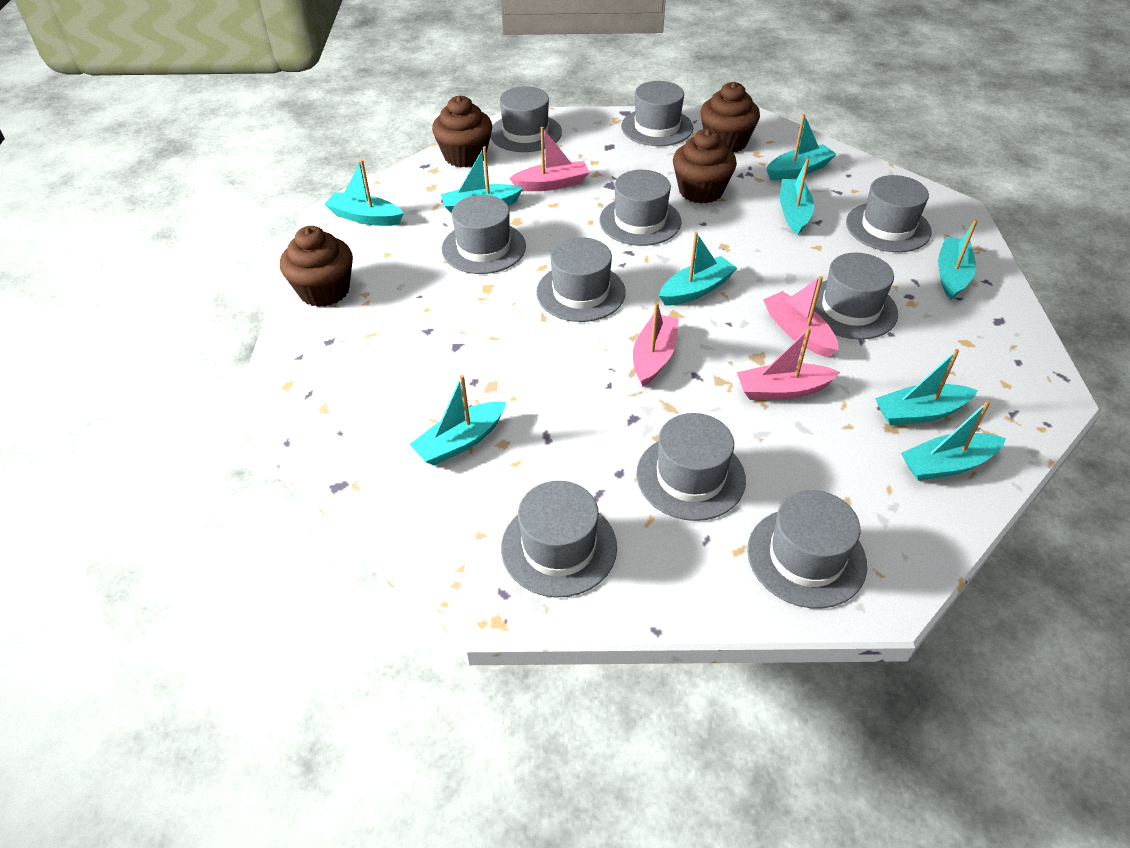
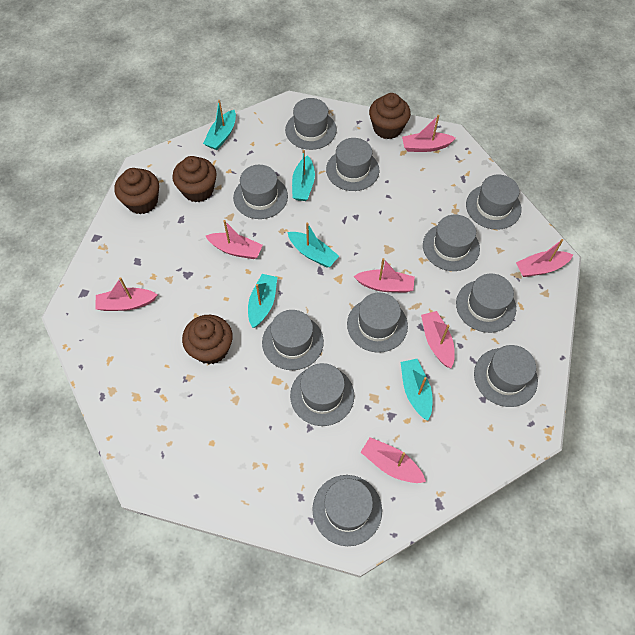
grey hat: 10 -> 11
pink boat: 4 -> 7
turquoise boat: 9 -> 5

